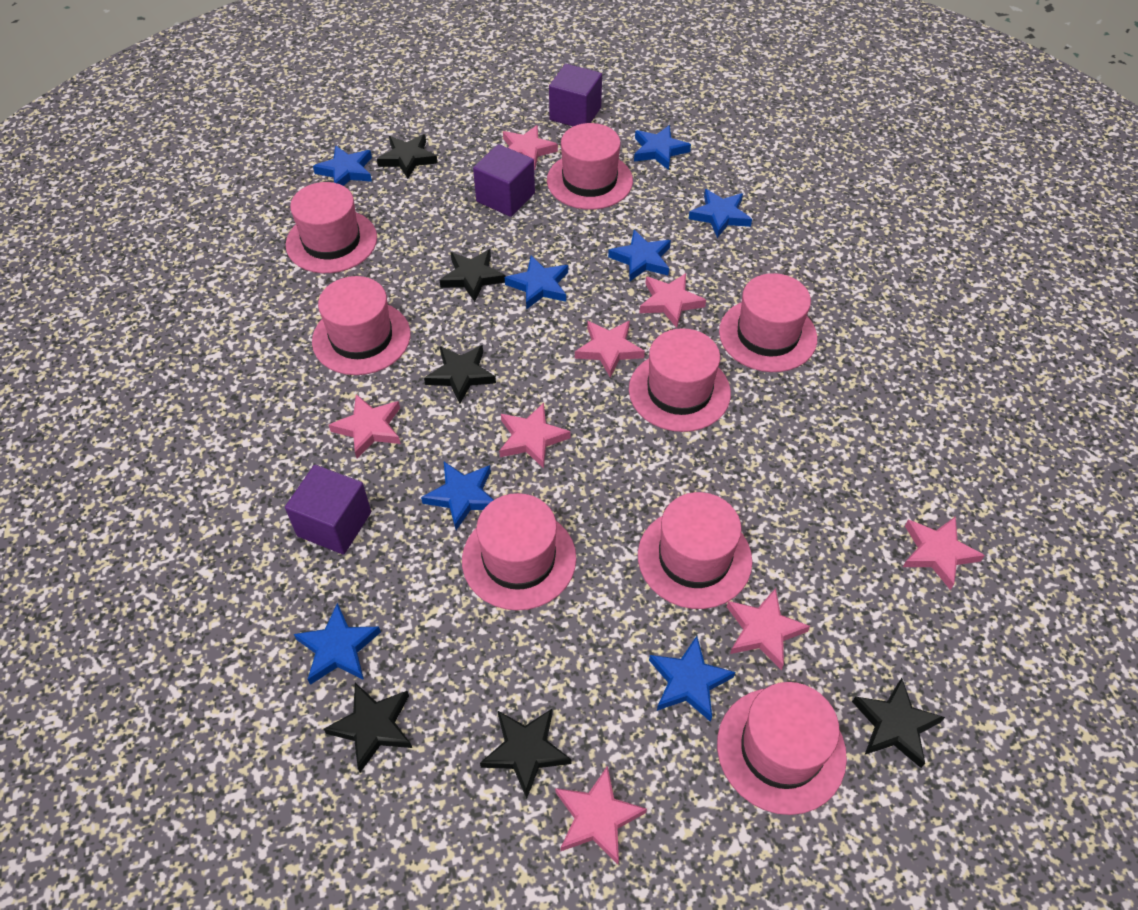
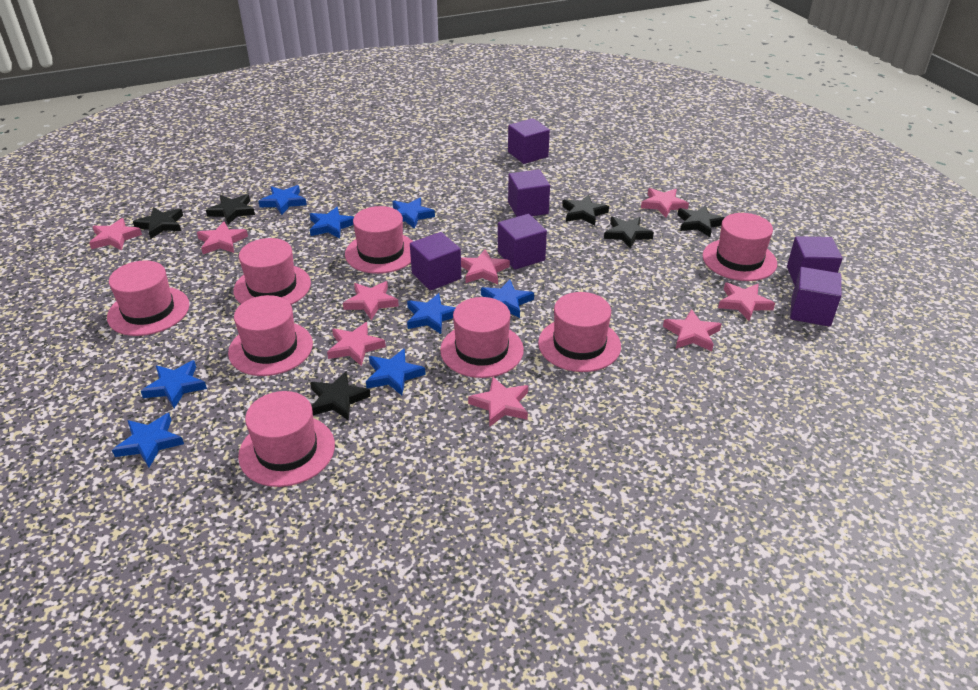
pink star: 8 -> 9
purple cube: 3 -> 6

